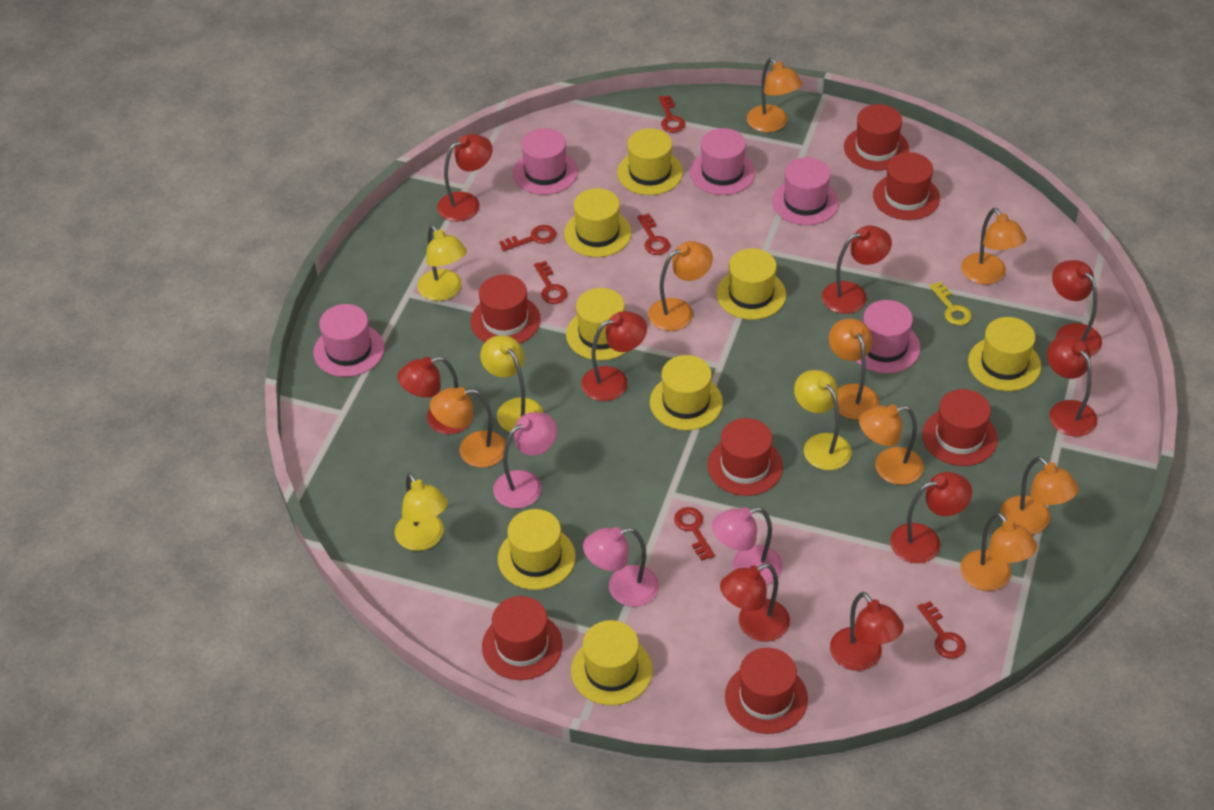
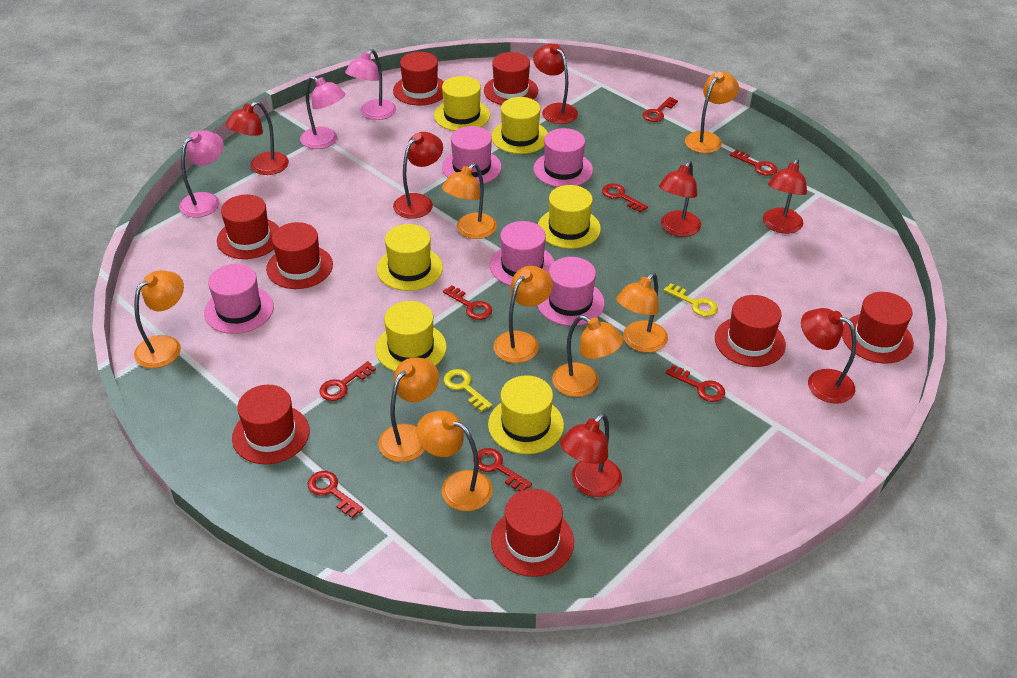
red hat: 7 -> 8
red key: 6 -> 8
red lamp: 9 -> 7
yellow hat: 8 -> 6
yellow key: 1 -> 2
yellow lamp: 4 -> 0

